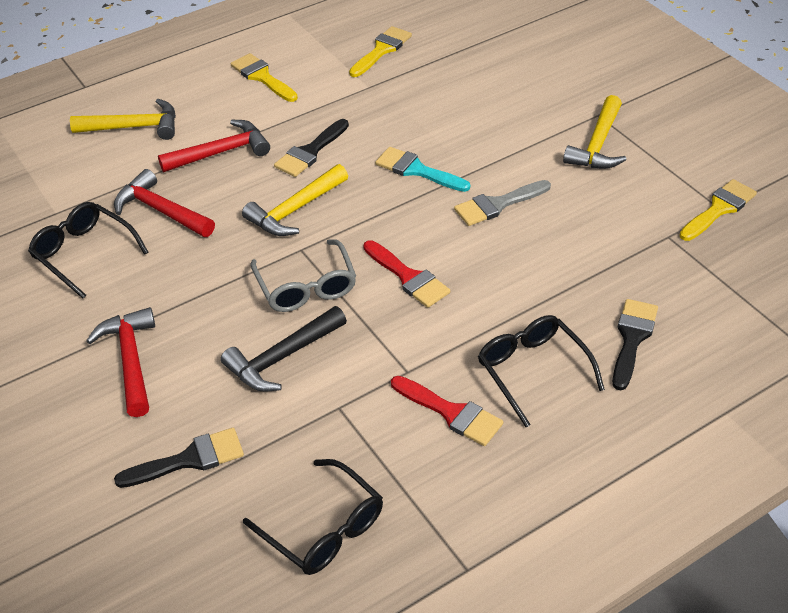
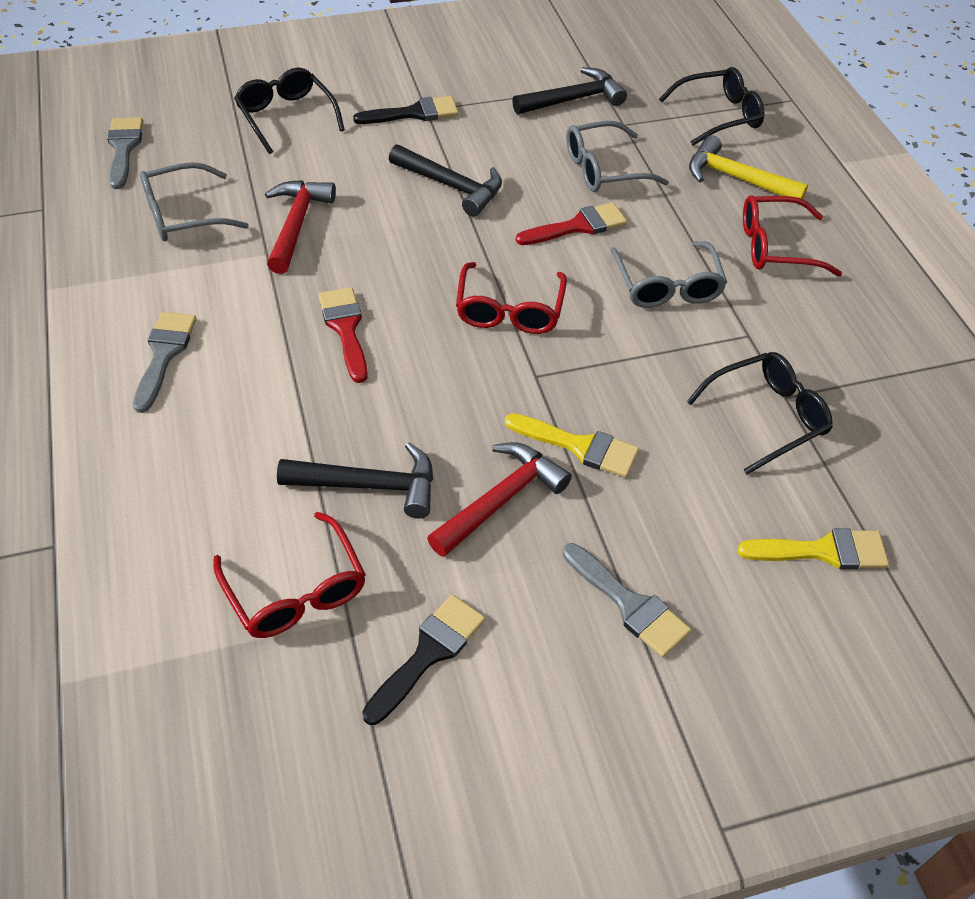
black brush: 3 -> 2
black hammer: 1 -> 3
grey brush: 1 -> 3
grey glasses: 1 -> 3
red glasses: 0 -> 3
red hammer: 3 -> 2
turquoise brush: 1 -> 0
yellow brush: 3 -> 2
yellow hammer: 3 -> 1

